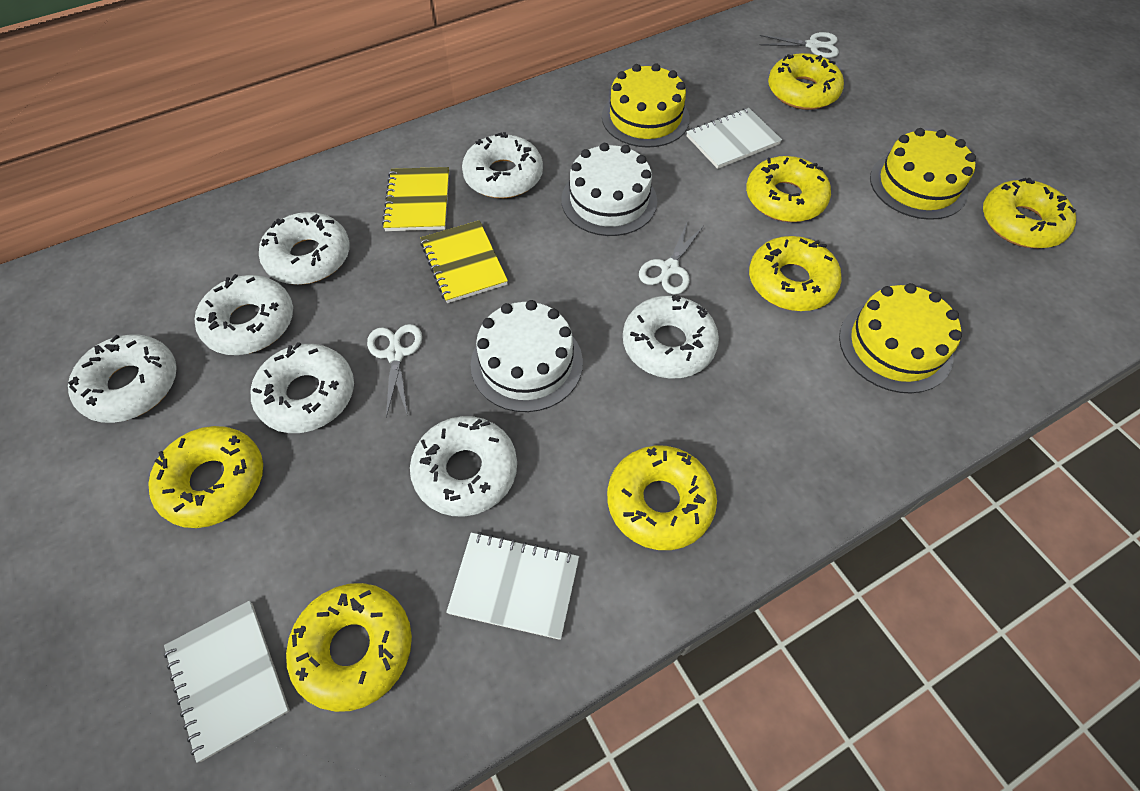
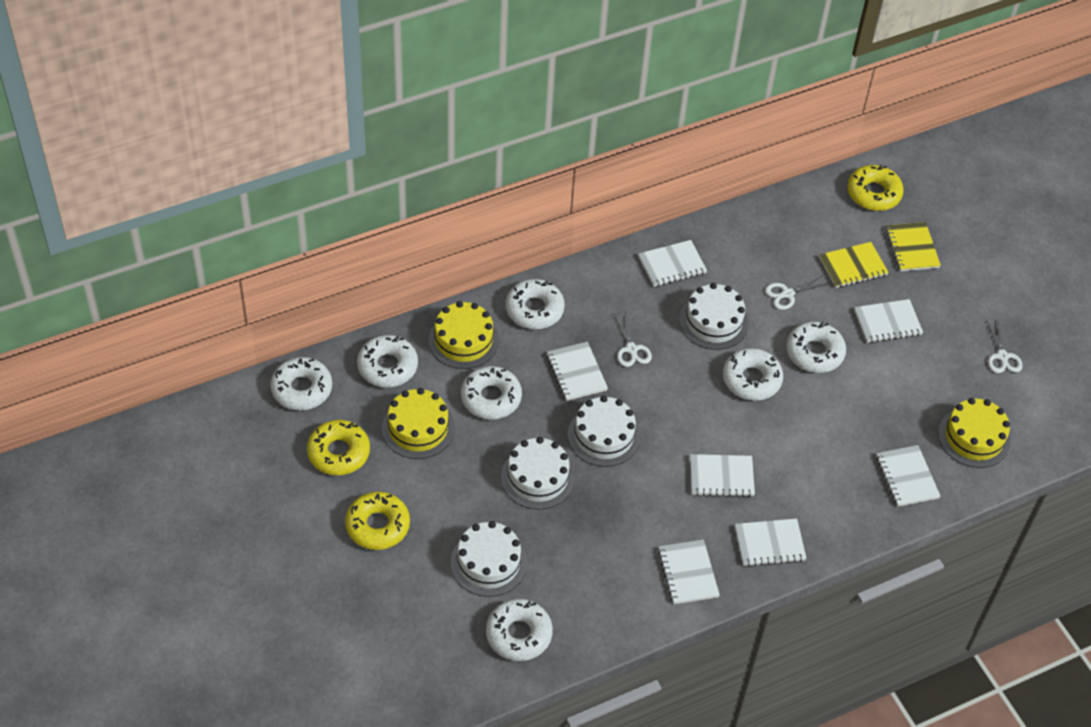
white cake: 2 -> 4
white notebook: 3 -> 7
yellow donut: 7 -> 3

